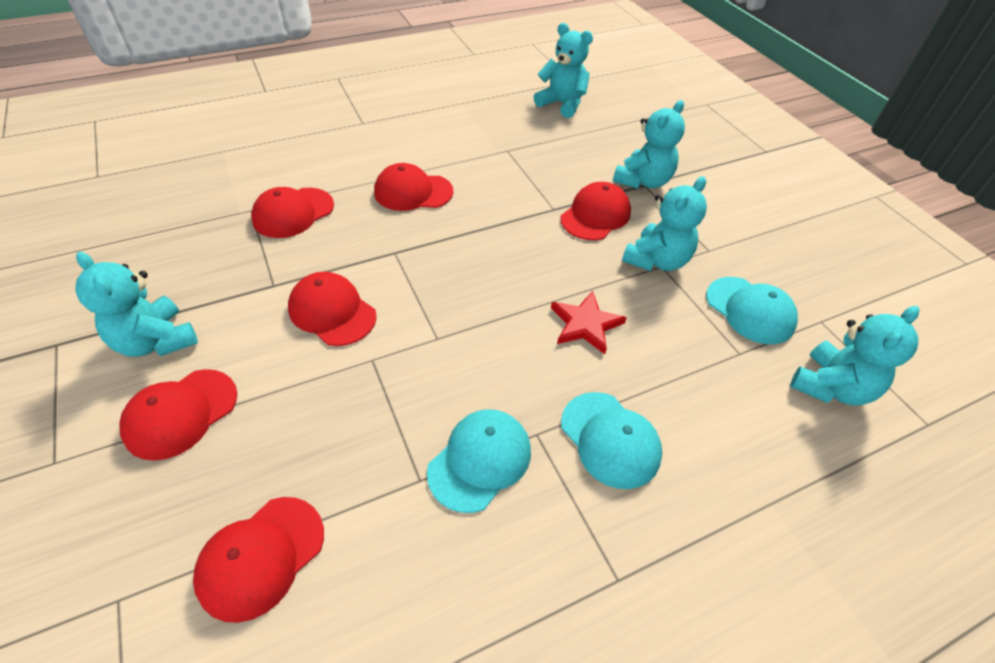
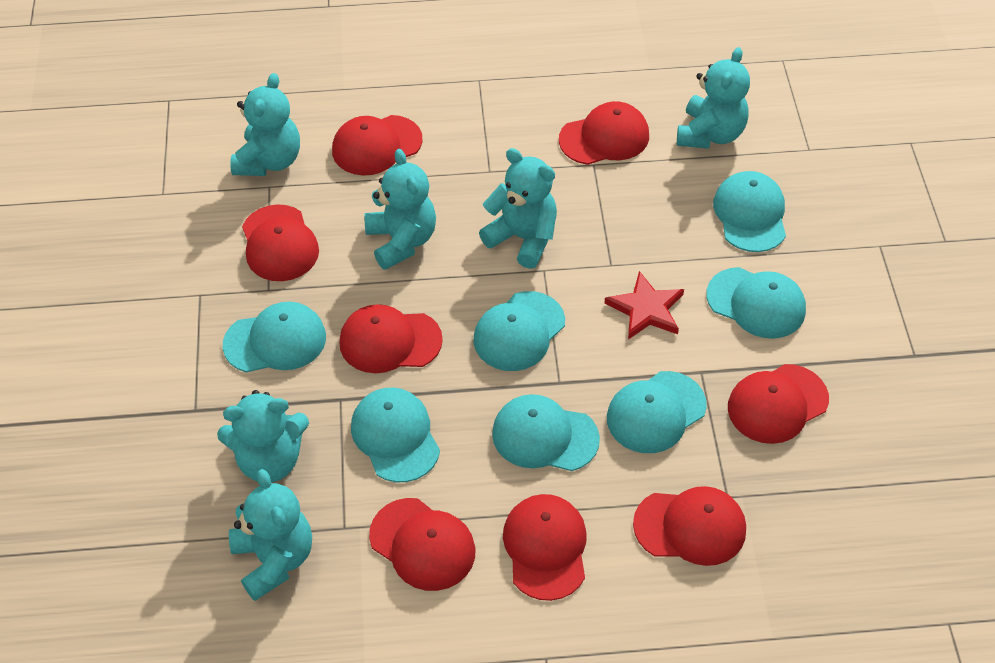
red cap: 6 -> 8
turquoise cap: 3 -> 7
turquoise teddy bear: 5 -> 6

